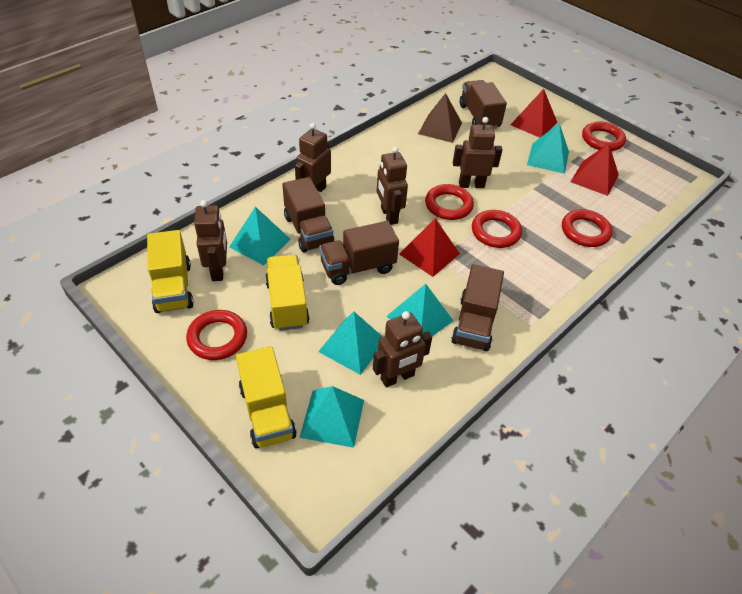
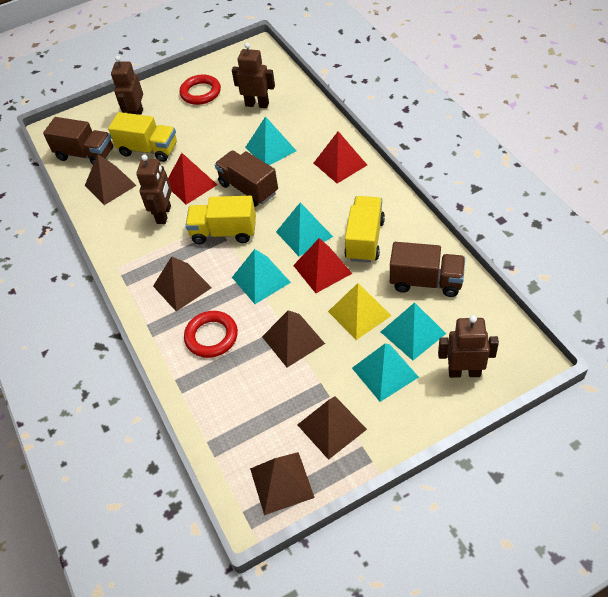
brown pyramid: 1 -> 5
brown robot: 5 -> 4
brown truck: 4 -> 3
red ring: 5 -> 2
yellow pyramid: 0 -> 1

